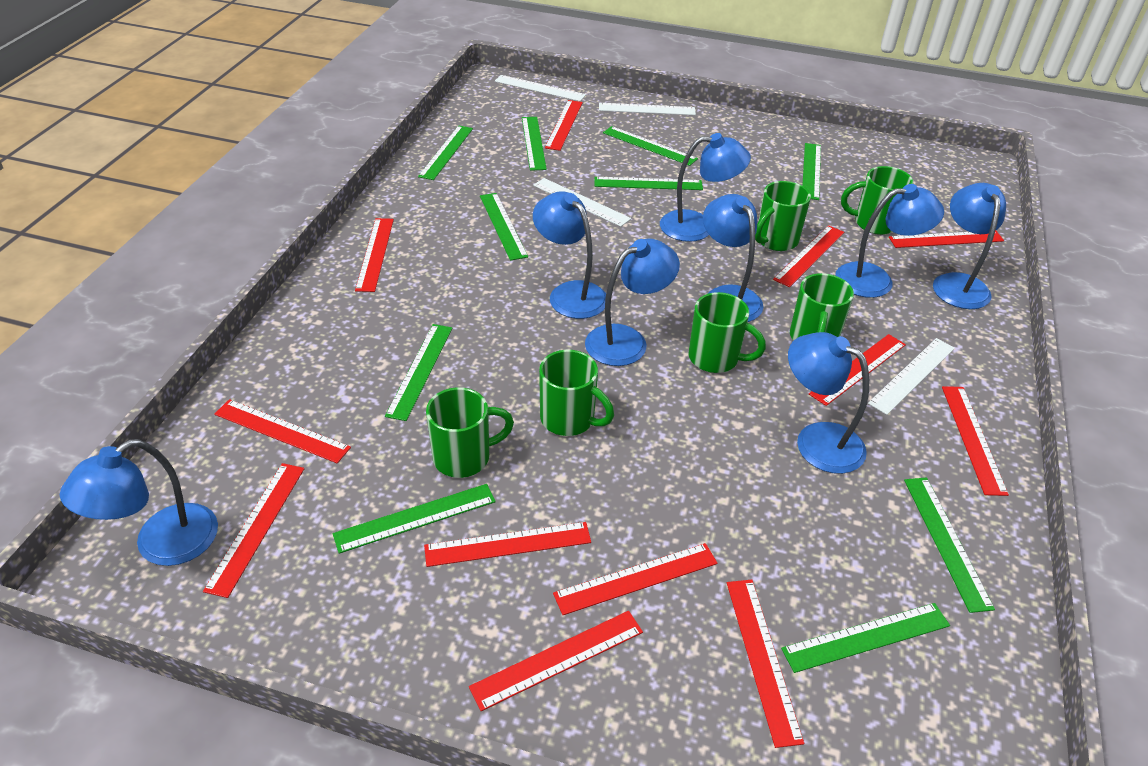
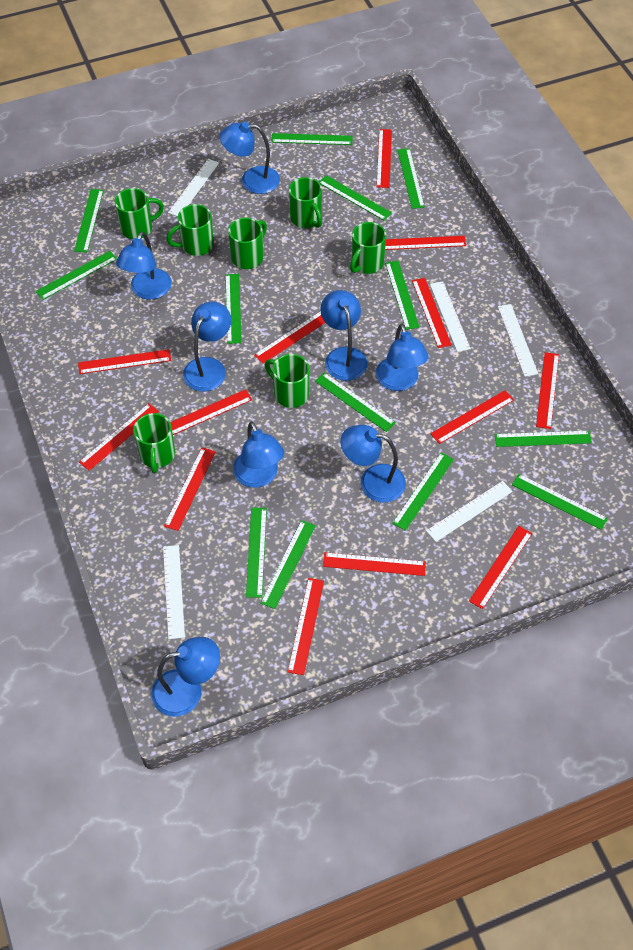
green mug: 6 -> 7
green ruler: 10 -> 13
red ruler: 12 -> 13
white ruler: 4 -> 5

